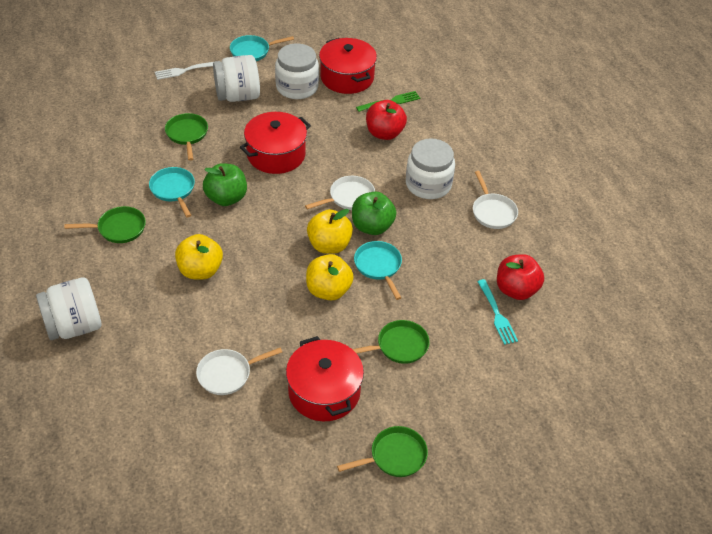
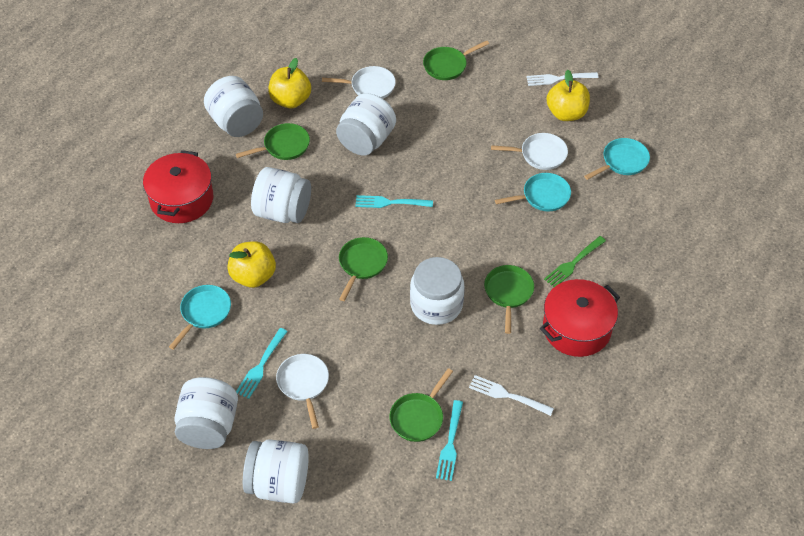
green apple: 2 -> 0
green pan: 4 -> 5
red apple: 2 -> 0
red pot: 3 -> 2
turquoise fork: 1 -> 3
white fork: 1 -> 2
white jar: 4 -> 6

